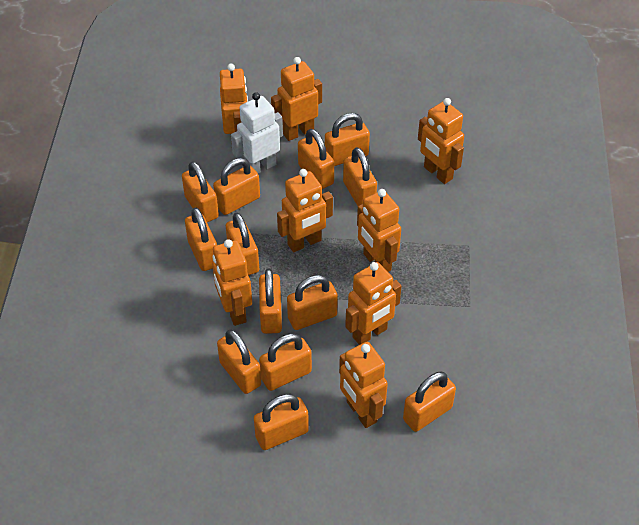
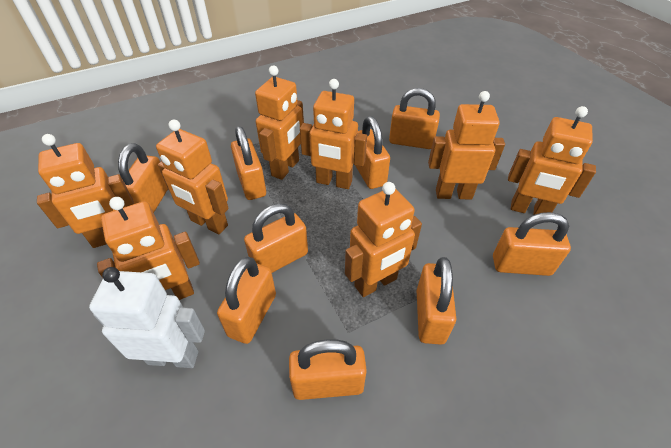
orange padlock: 13 -> 9

